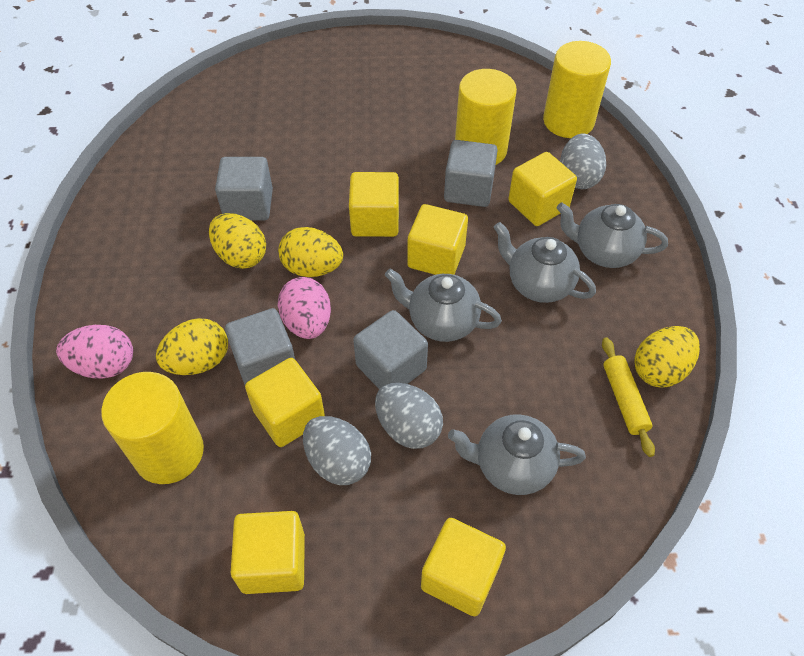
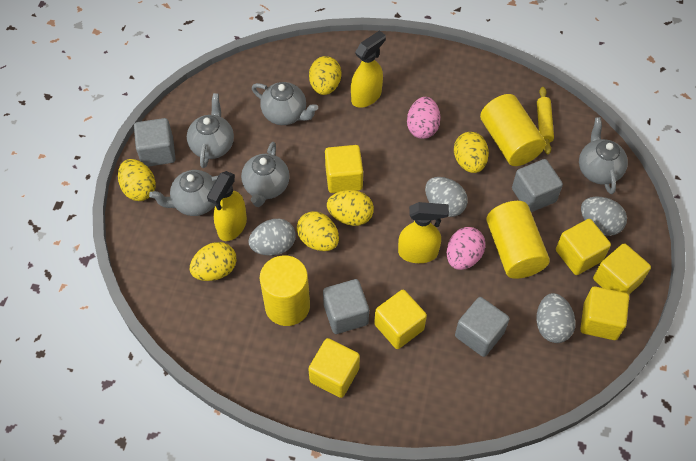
grey egg: 3 -> 4
grey teapot: 4 -> 5
yellow egg: 4 -> 6
yellow spray bottle: 0 -> 3

